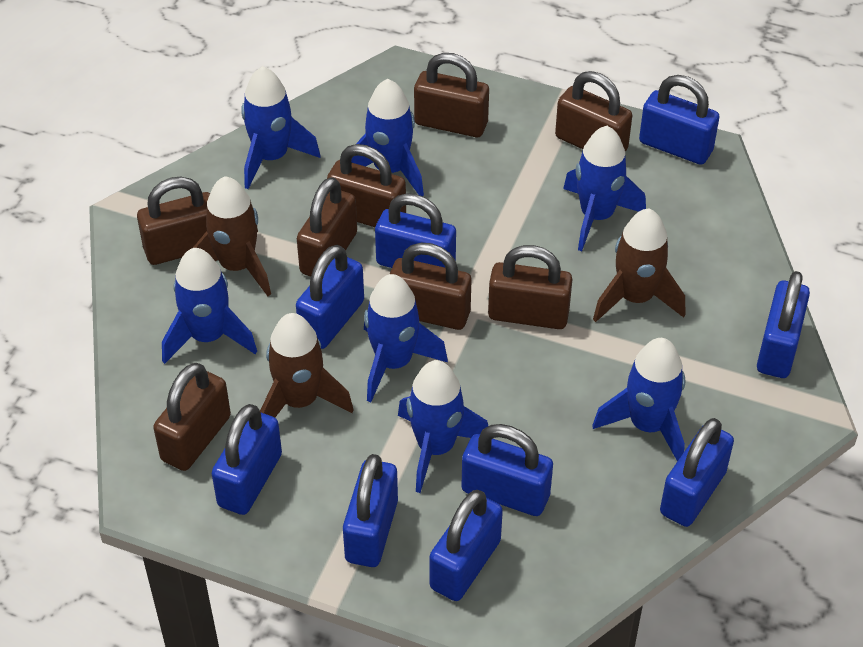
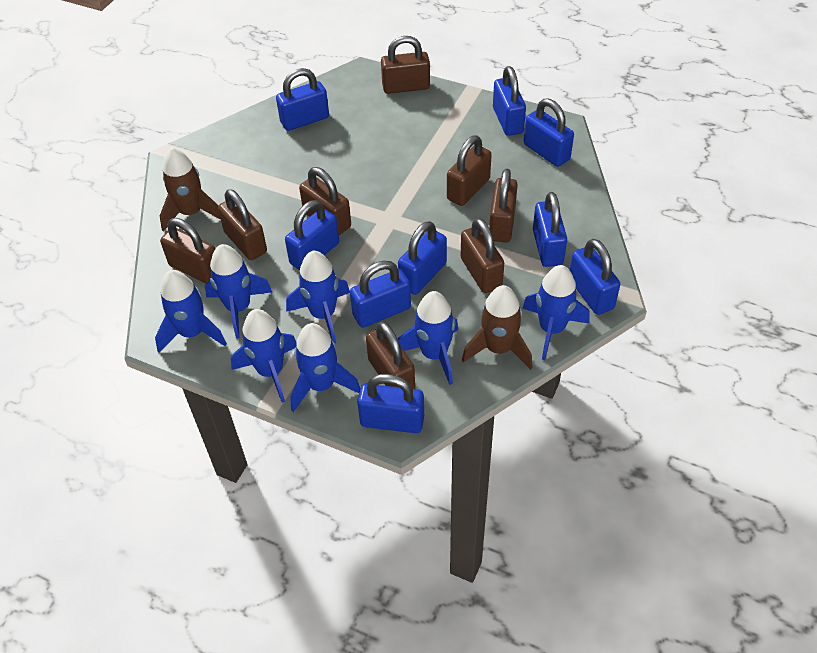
brown rocket: 3 -> 2

